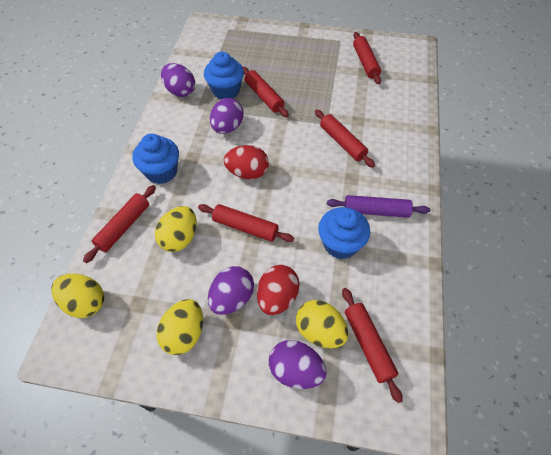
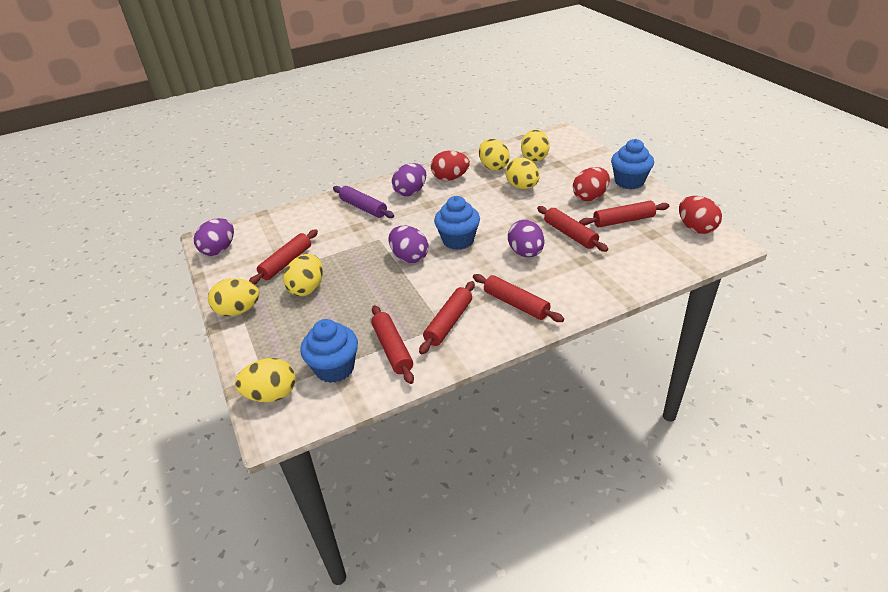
red egg: 2 -> 3
yellow egg: 4 -> 6

